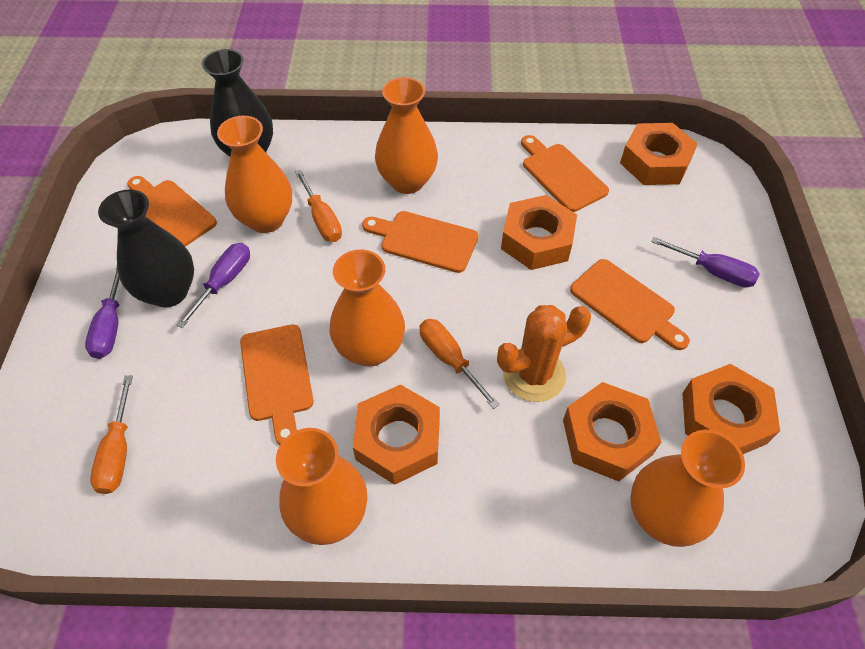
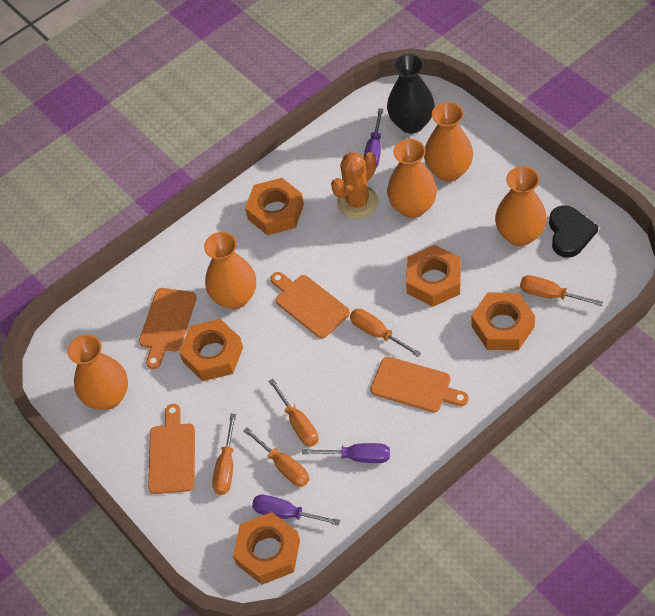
black heart: 0 -> 1
black vase: 2 -> 1
orange cutting board: 5 -> 4
orange screwdriver: 3 -> 5

